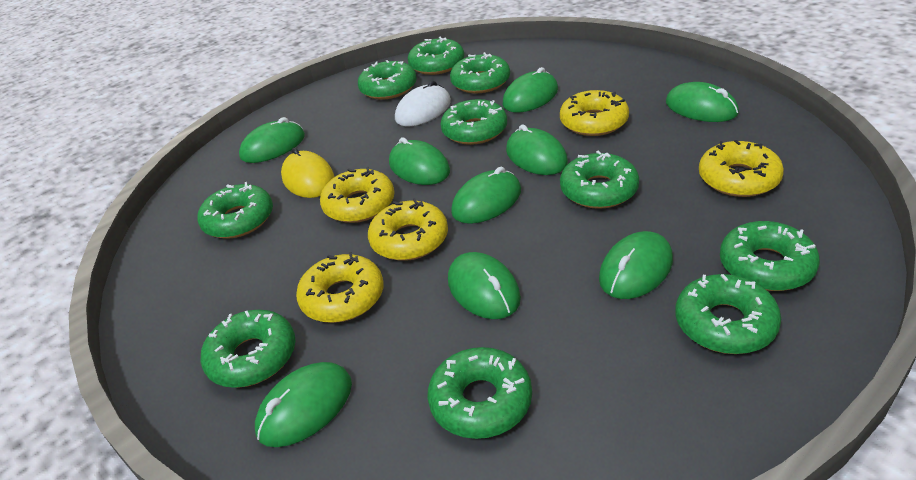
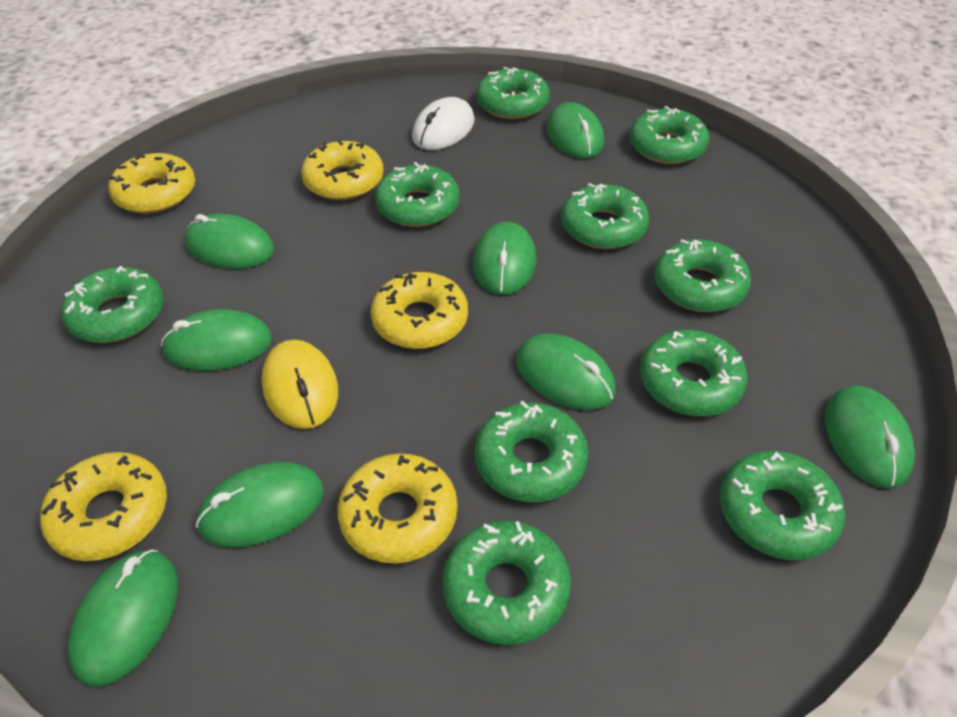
green mouse: 9 -> 8

